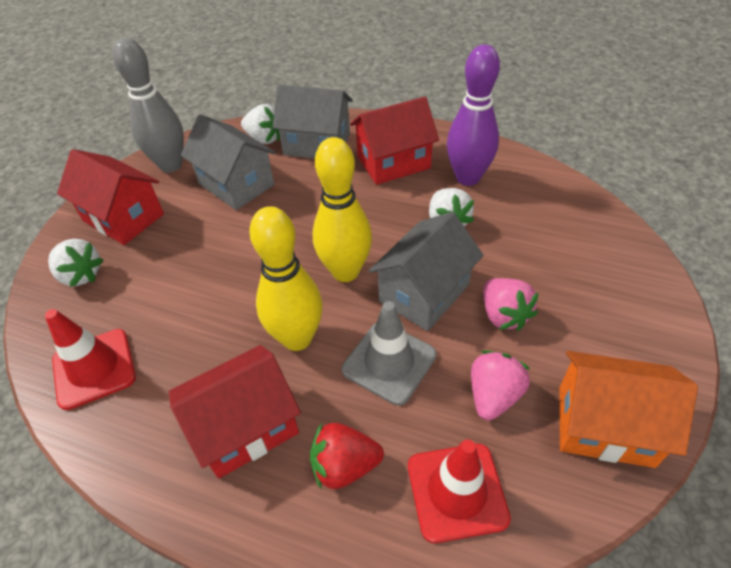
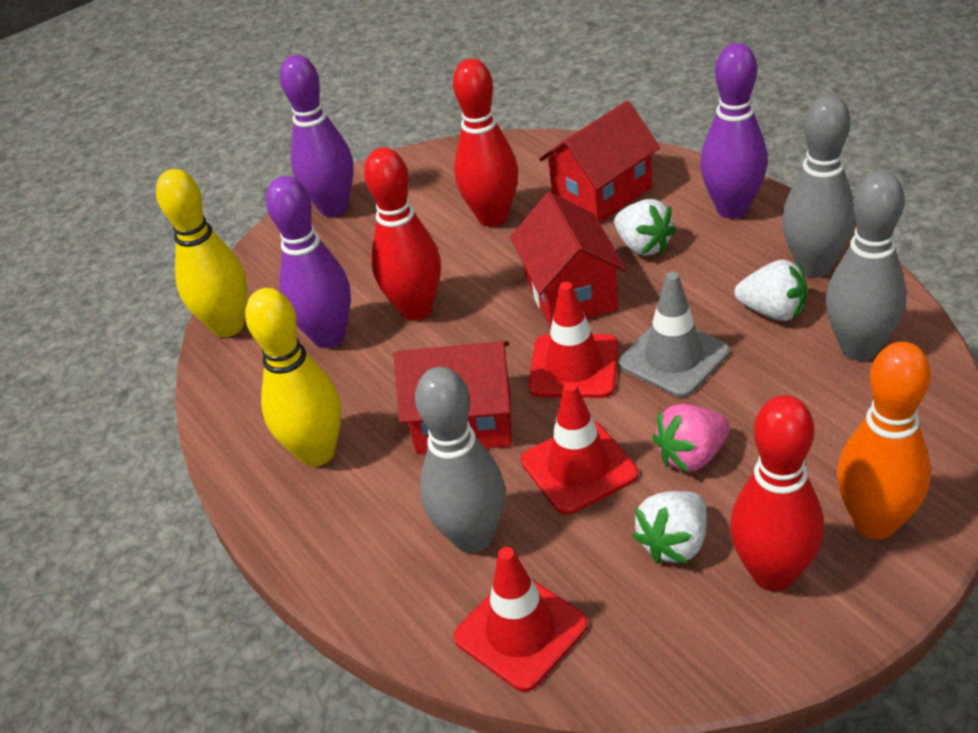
grey bowling pin: 1 -> 3
grey house: 3 -> 0
orange bowling pin: 0 -> 1
orange house: 1 -> 0
pink strawberry: 2 -> 1
purple bowling pin: 1 -> 3
red bowling pin: 0 -> 3
red strawberry: 1 -> 0
red traffic cone: 2 -> 3

